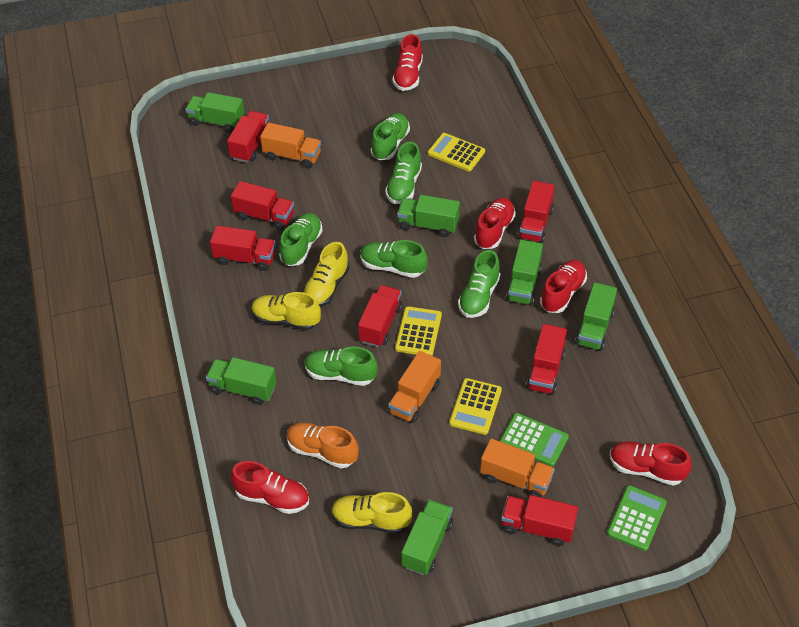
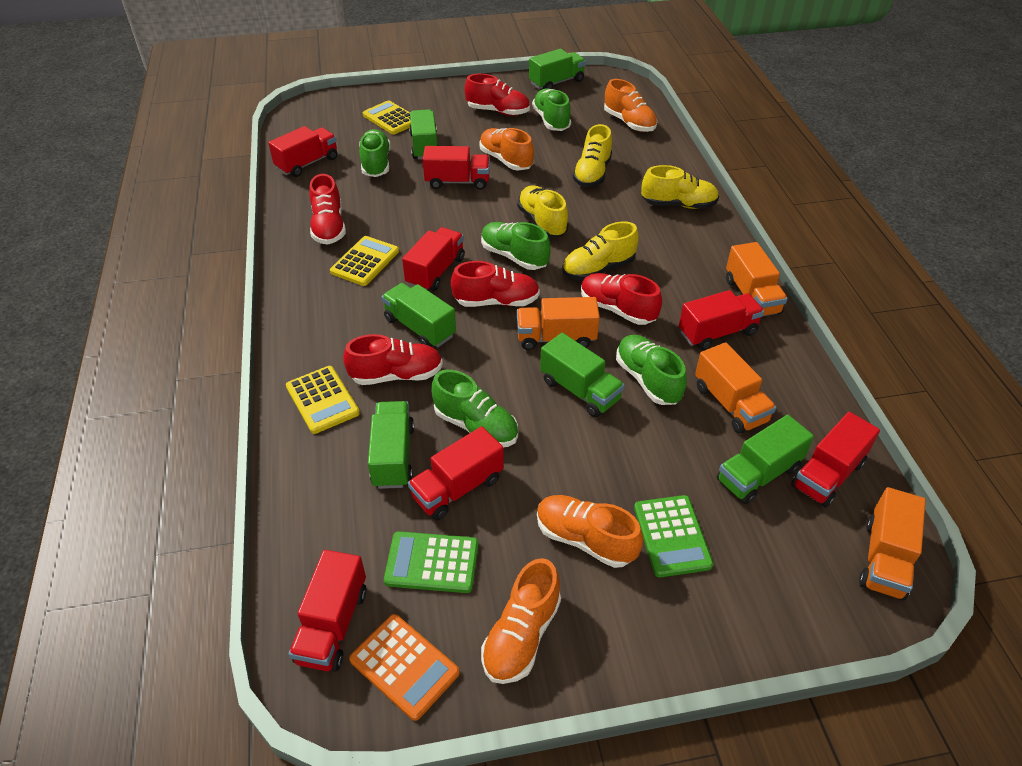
green shoe: 6 -> 5
orange calculator: 0 -> 1
orange shoe: 1 -> 4
orange truck: 3 -> 4
yellow shoe: 3 -> 4

